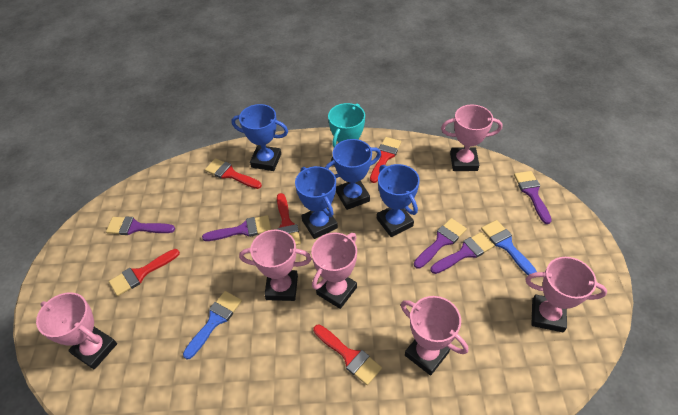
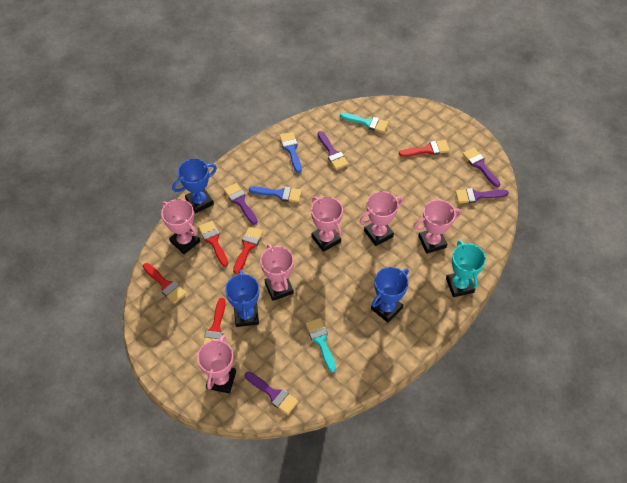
blue trophy: 4 -> 3
turquoise brush: 0 -> 2

